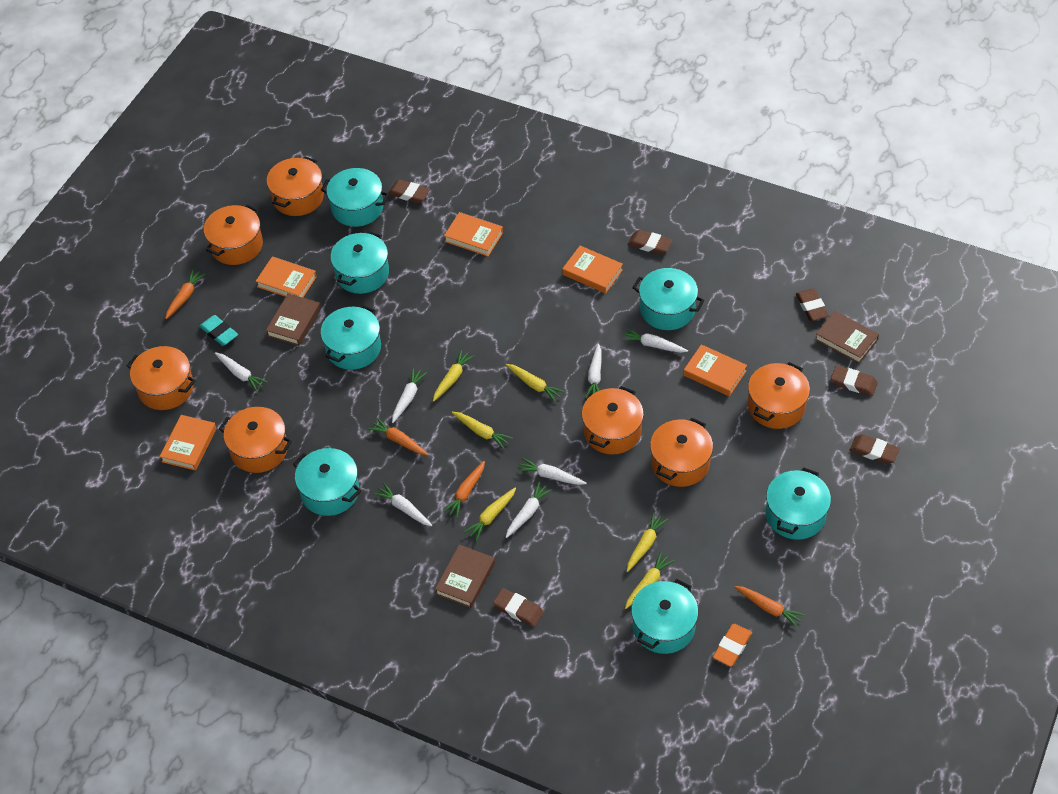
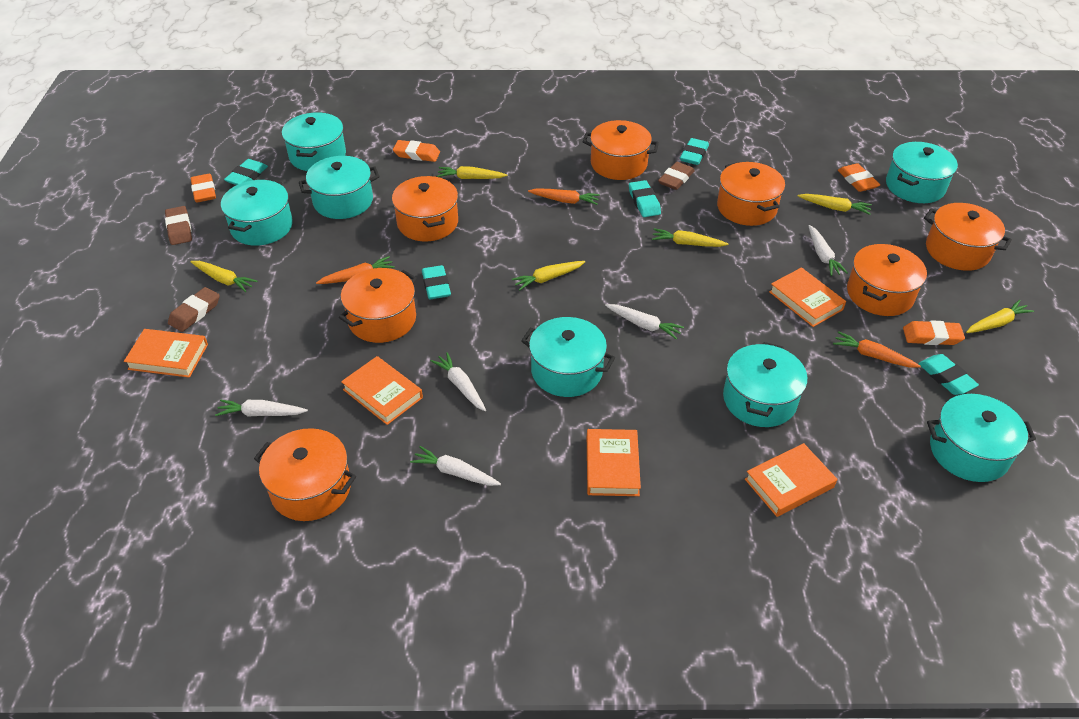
brown book: 3 -> 0
brown eraser: 6 -> 3
orange carrot: 4 -> 3
orange eraser: 1 -> 4
turquoise eraser: 1 -> 5
white carrot: 7 -> 5

